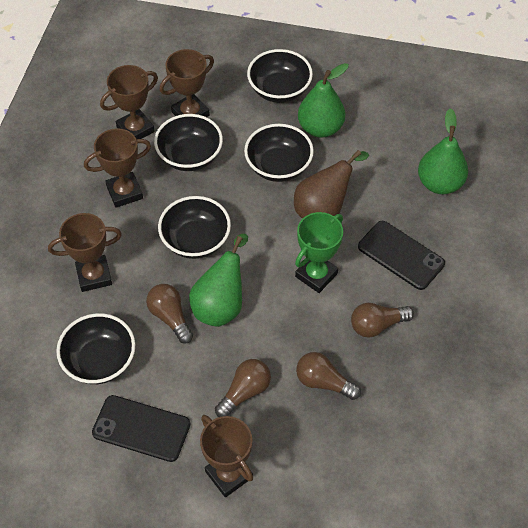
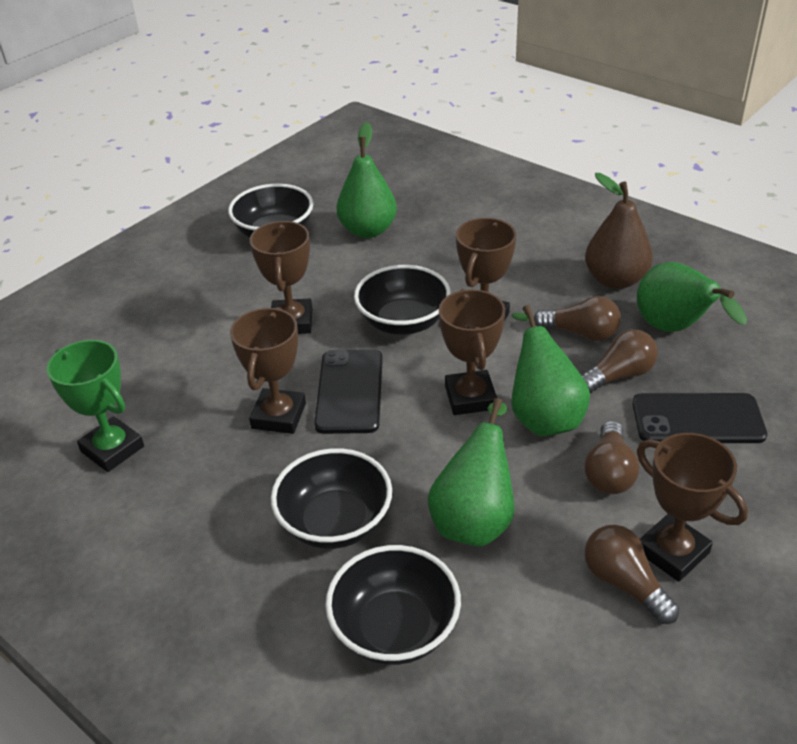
black bowl: 5 -> 4
green pear: 3 -> 4

